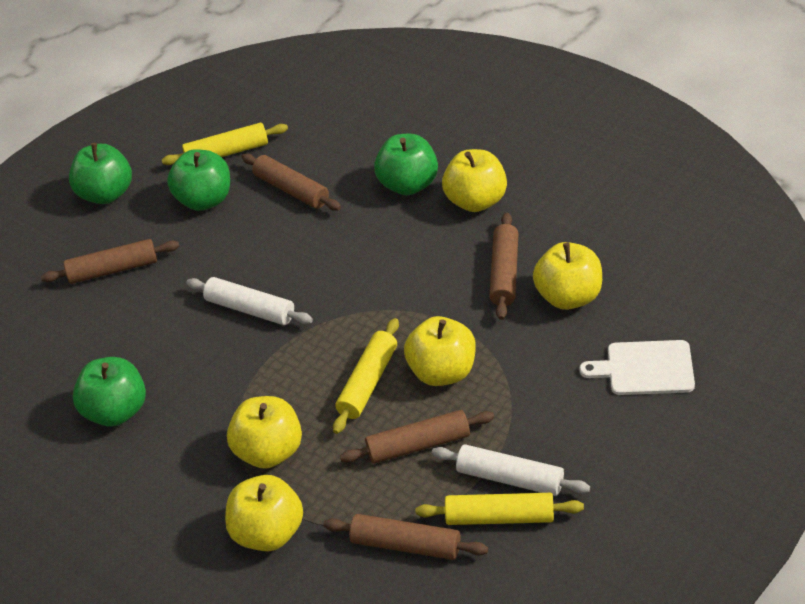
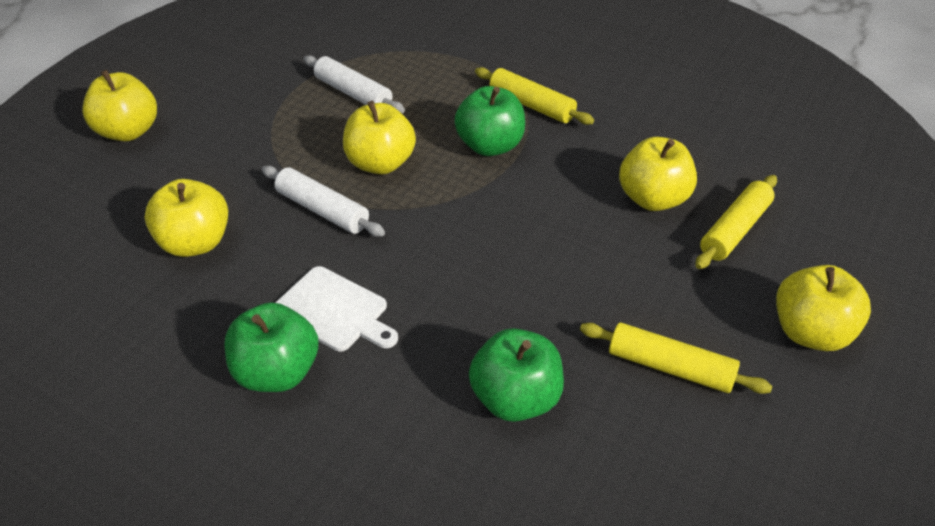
brown rolling pin: 5 -> 0
green apple: 4 -> 3

